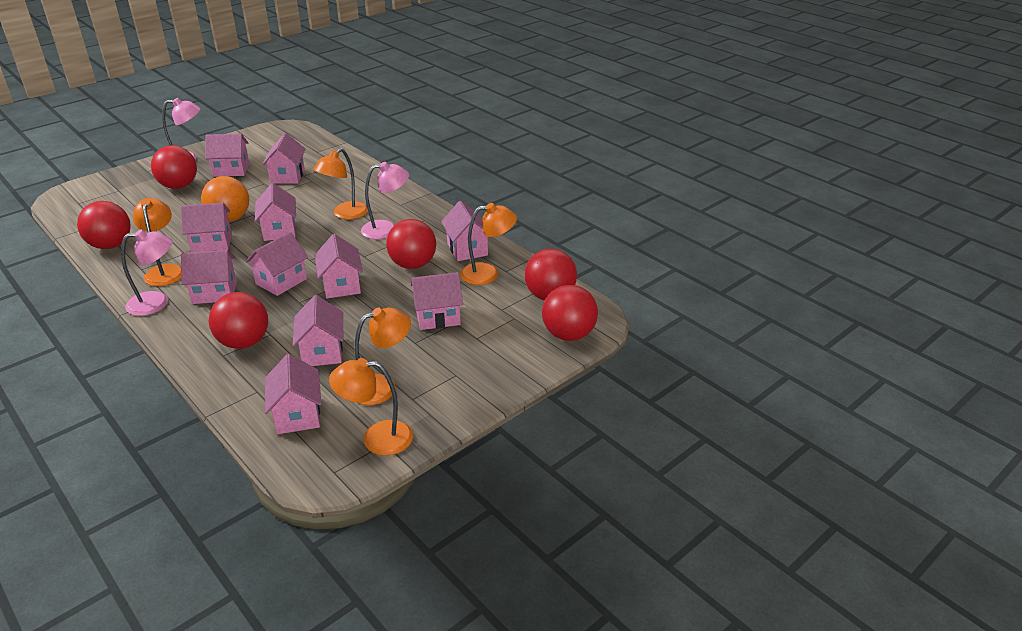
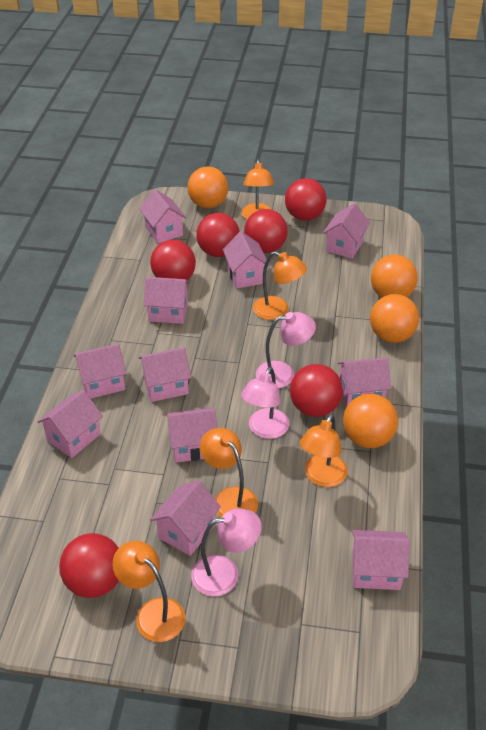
orange ball: 1 -> 4

